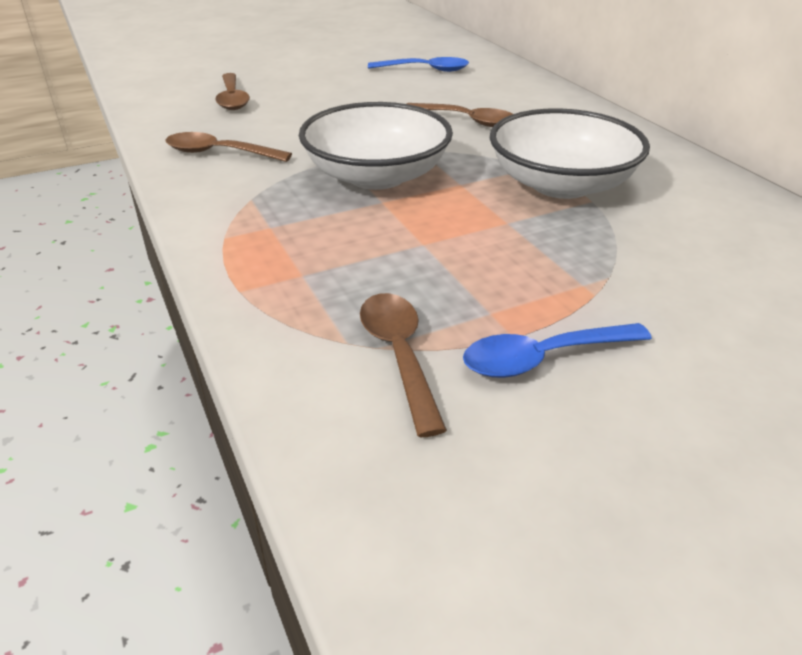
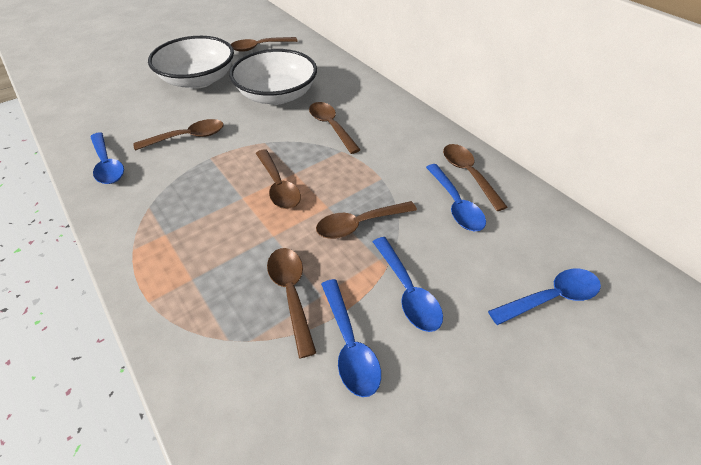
blue spoon: 2 -> 5
brown spoon: 4 -> 7

